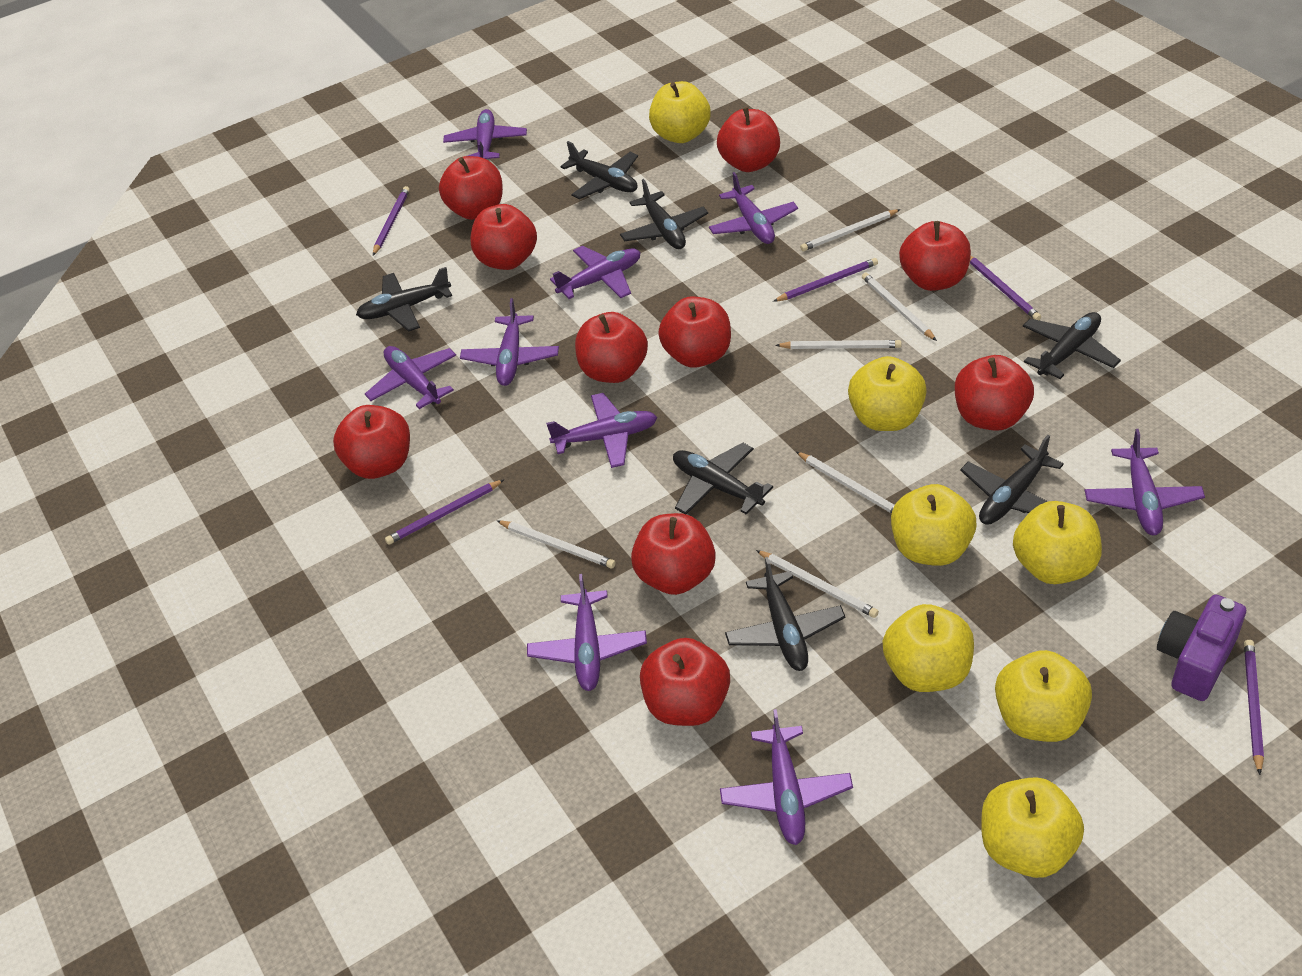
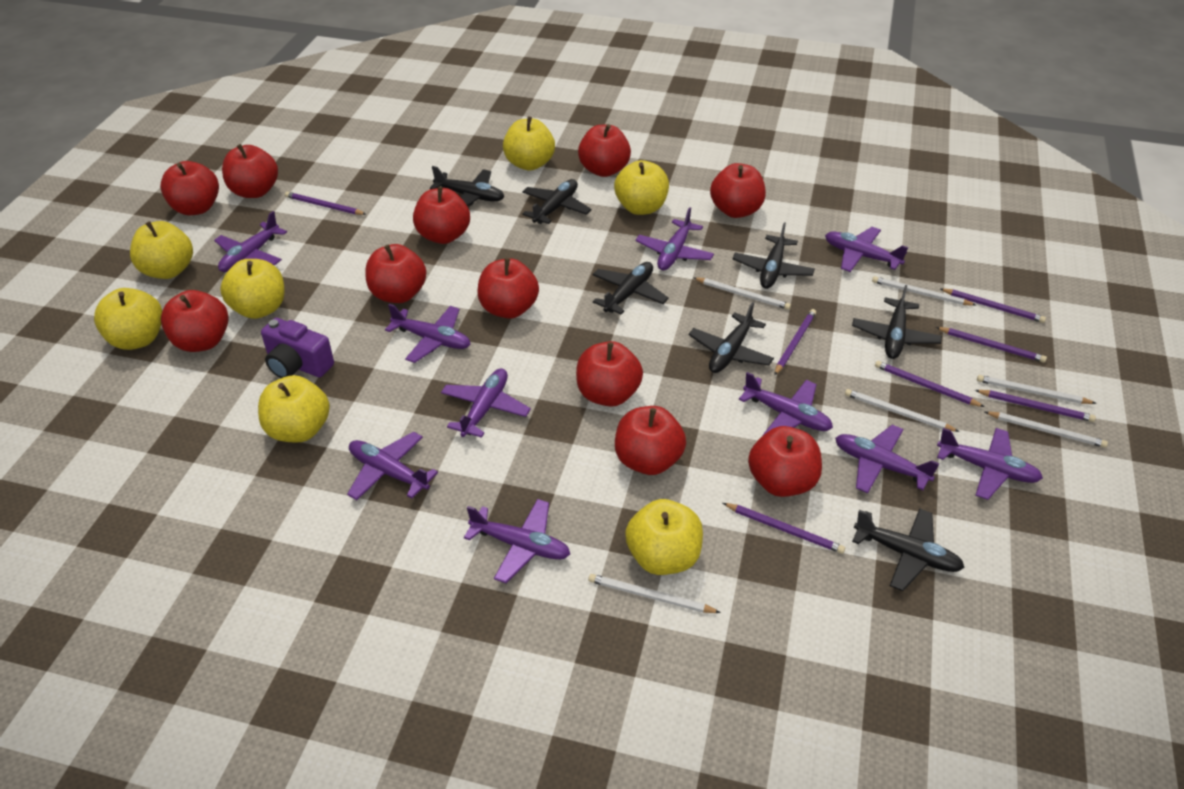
purple pencil: 5 -> 7
purple plane: 9 -> 10
red apple: 10 -> 11

